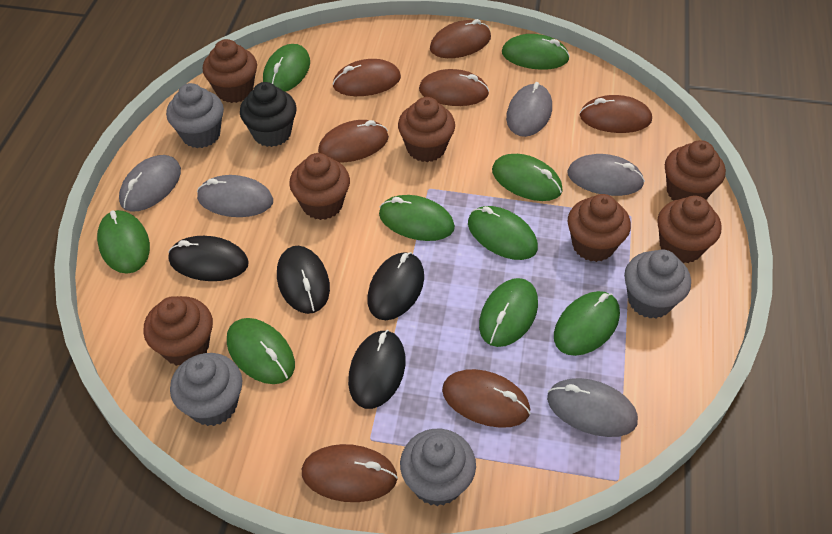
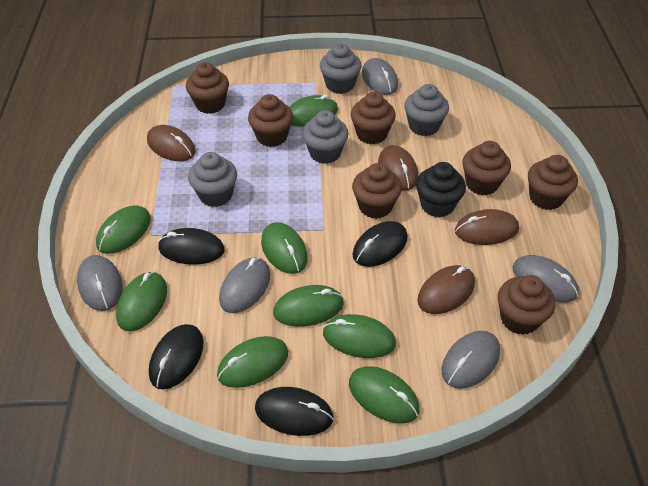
brown mouse: 7 -> 4
green mouse: 9 -> 8

